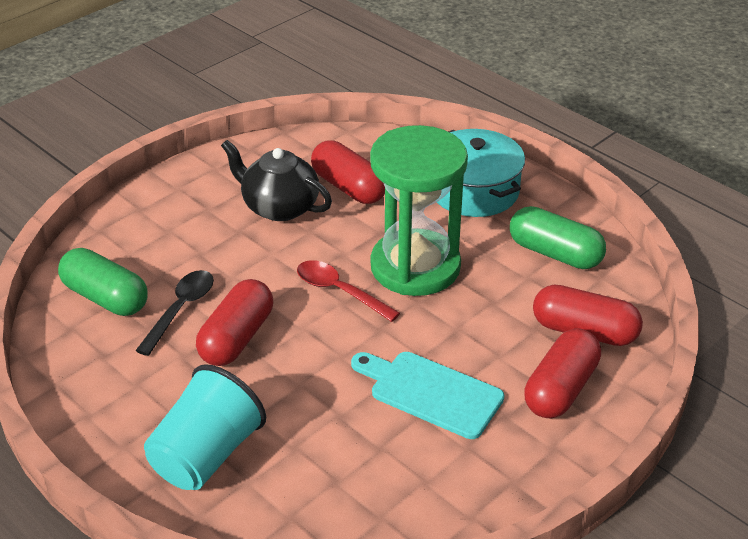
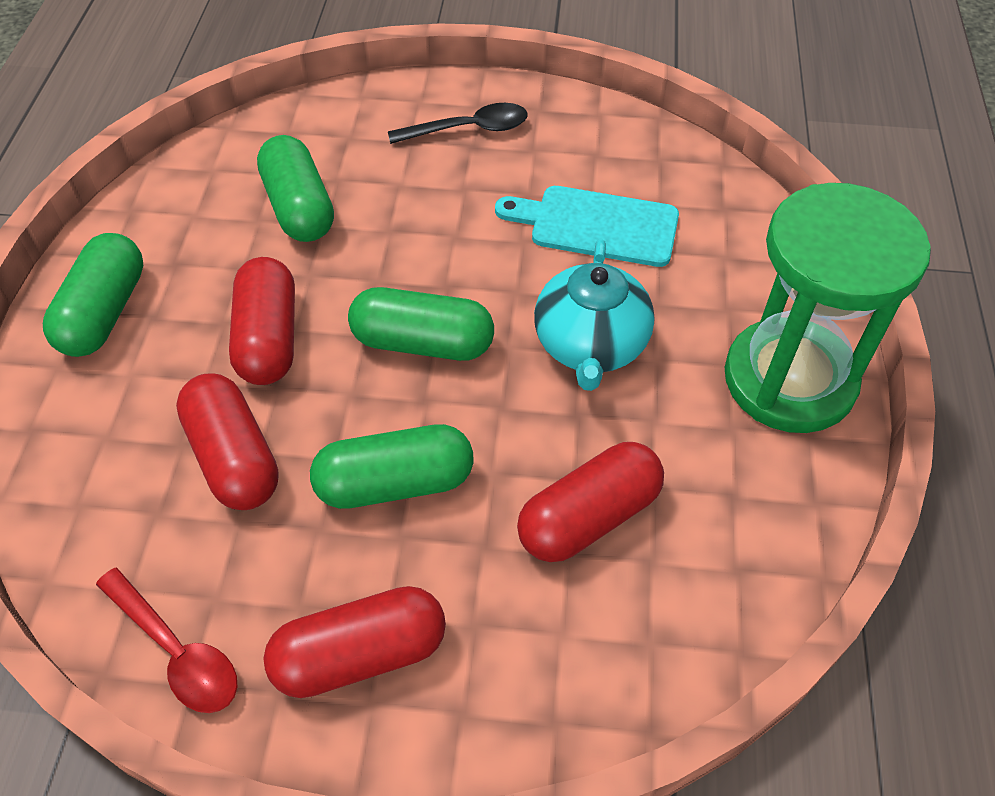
black teapot: 1 -> 0
green capsule: 2 -> 4
turquoise cup: 1 -> 0
turquoise pot: 1 -> 0
turquoise teapot: 0 -> 1

